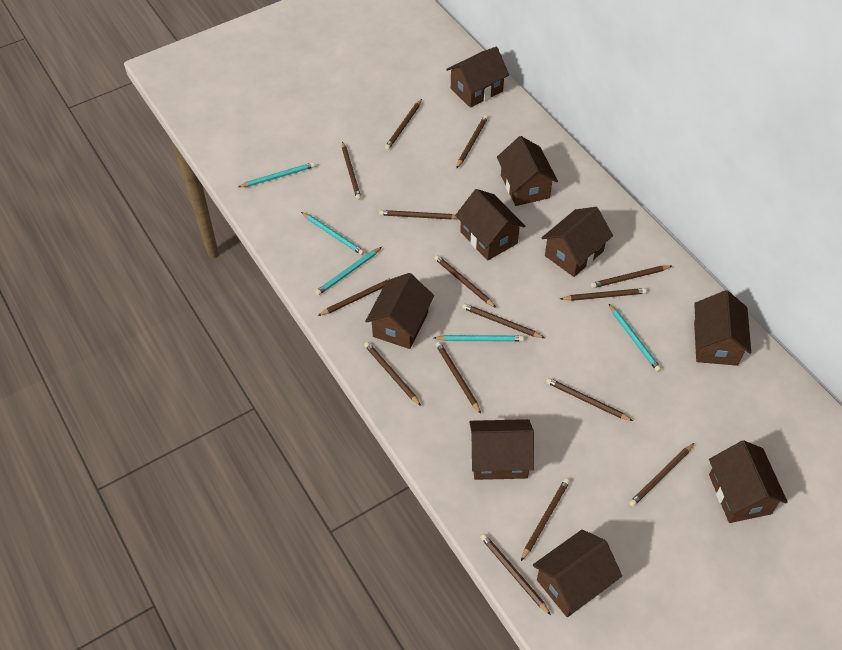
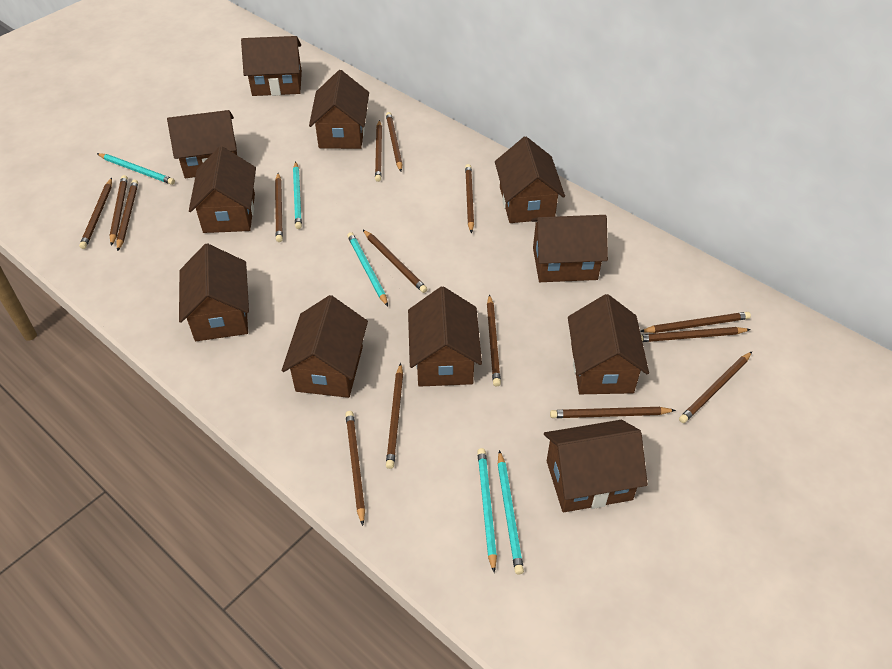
brown house: 9 -> 11

